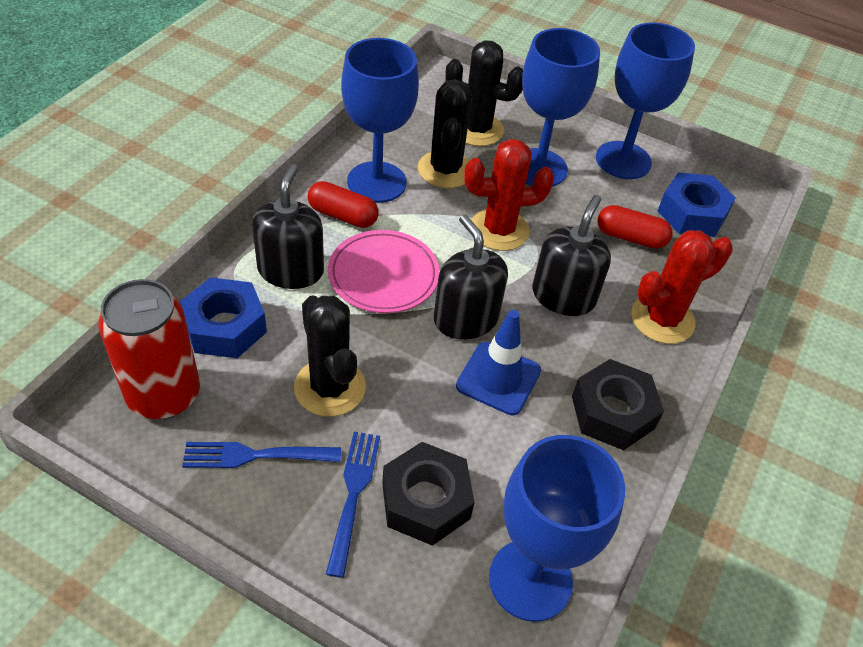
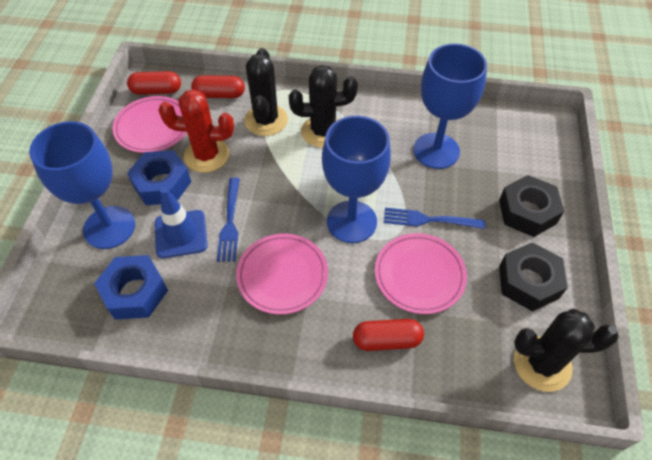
black soap dispenser: 3 -> 0
blue goblet: 4 -> 3
pink plate: 1 -> 3
red cactus: 2 -> 1
red can: 1 -> 0
red capsule: 2 -> 3

